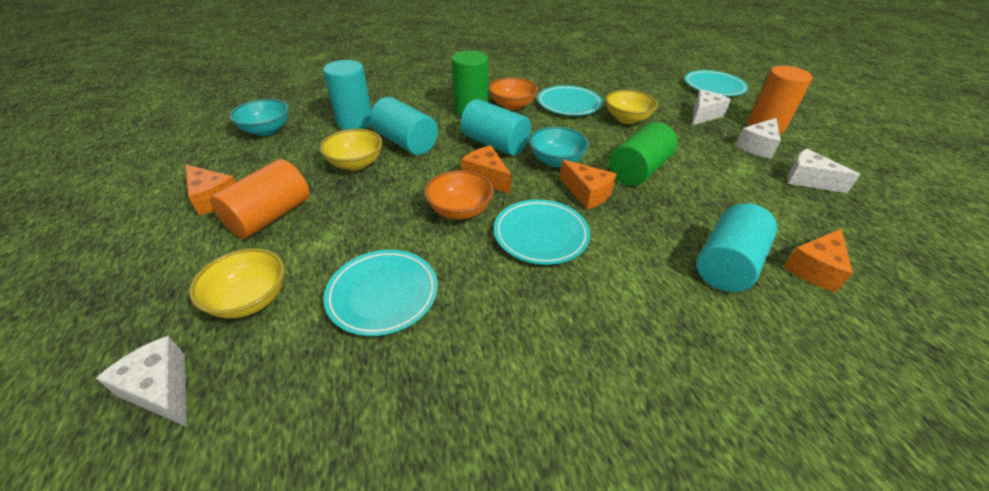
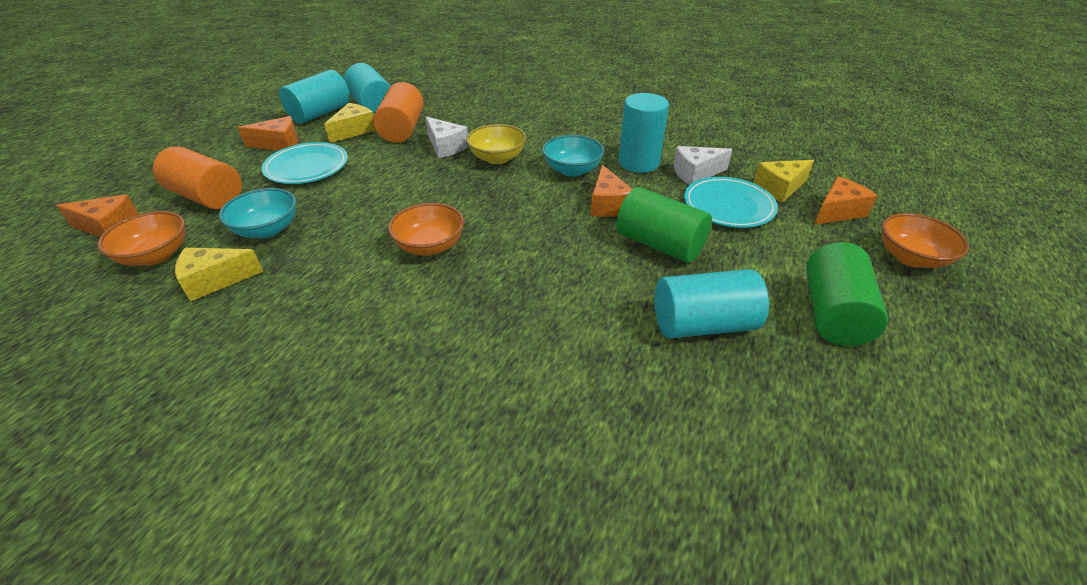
orange bowl: 2 -> 3
turquoise plate: 4 -> 2
white cheese: 4 -> 2
yellow bowl: 3 -> 1
yellow cheese: 0 -> 3

